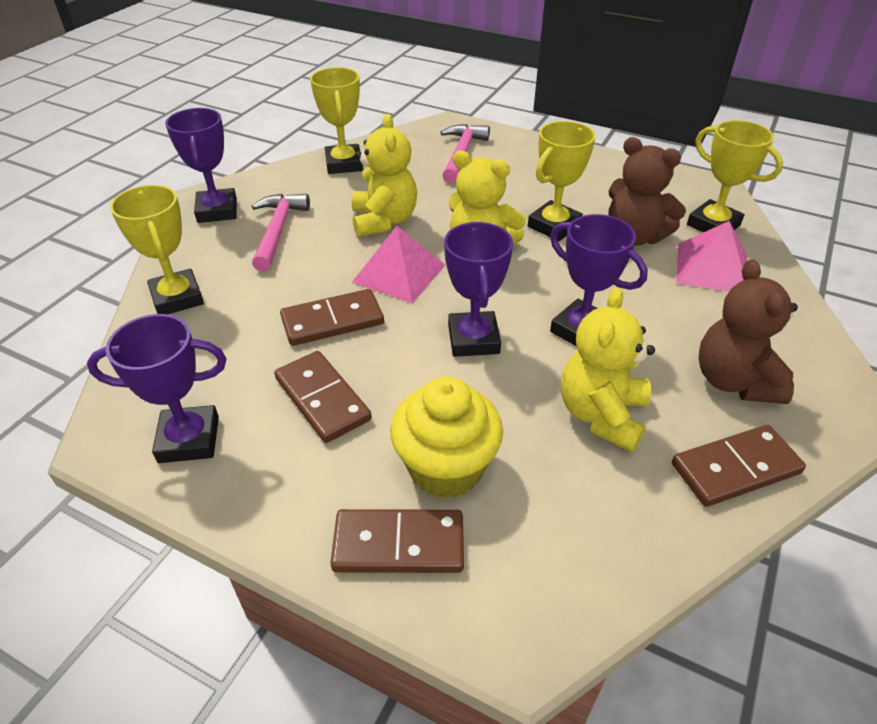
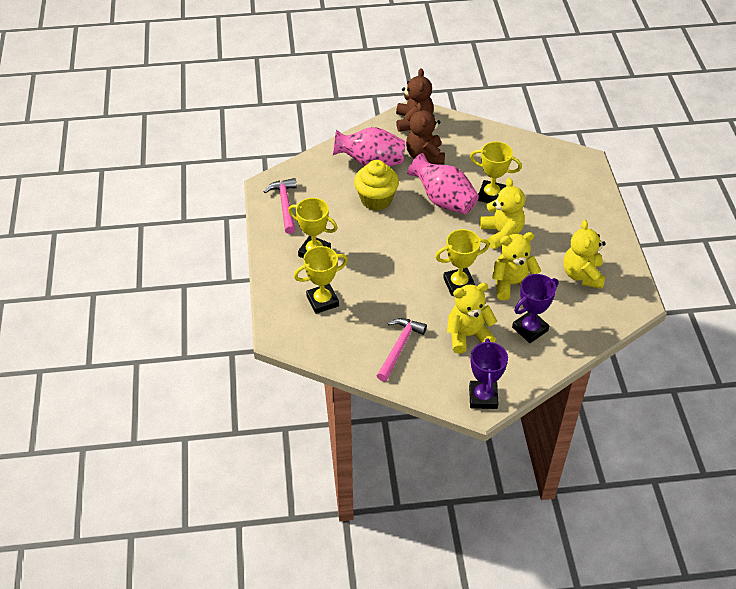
brown domino: 4 -> 0
pink pyramid: 2 -> 0
pink vase: 0 -> 2
purple trophy: 4 -> 2
yellow teddy bear: 3 -> 4

